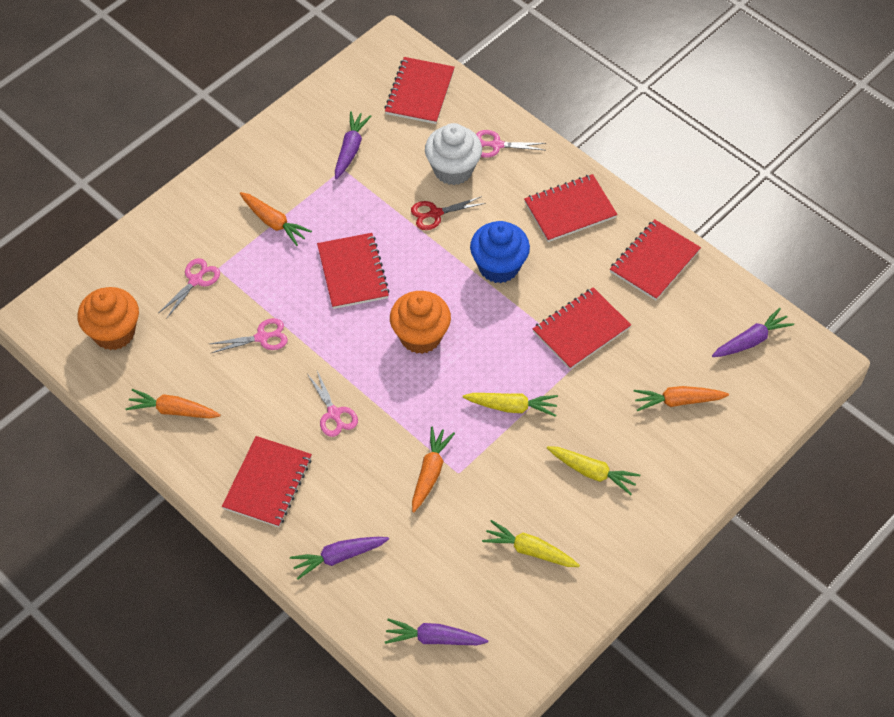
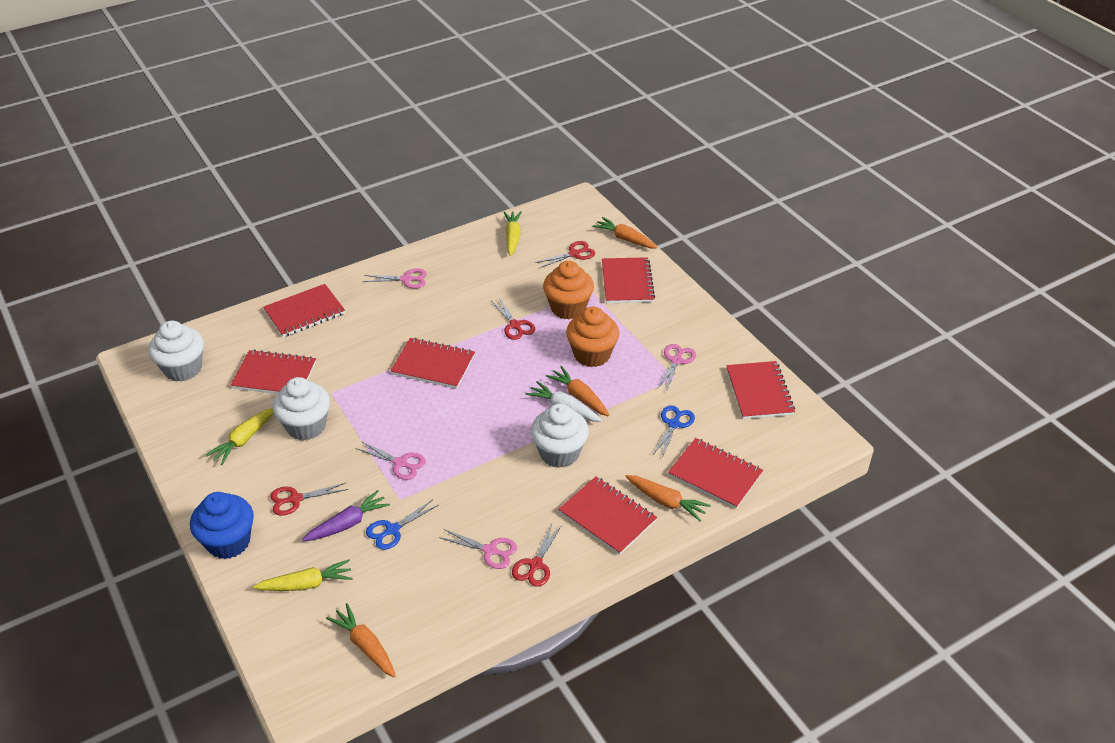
blue scissors: 0 -> 2
purple carrot: 4 -> 1
red notebook: 6 -> 7
red scissors: 1 -> 4
white carrot: 0 -> 1
white cupcake: 1 -> 3

